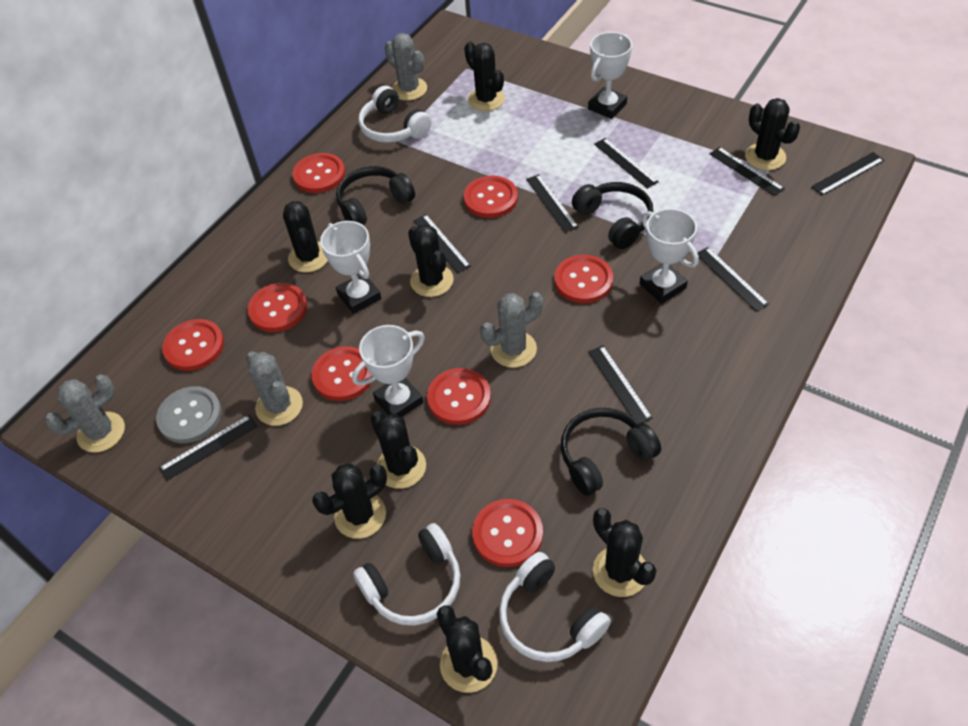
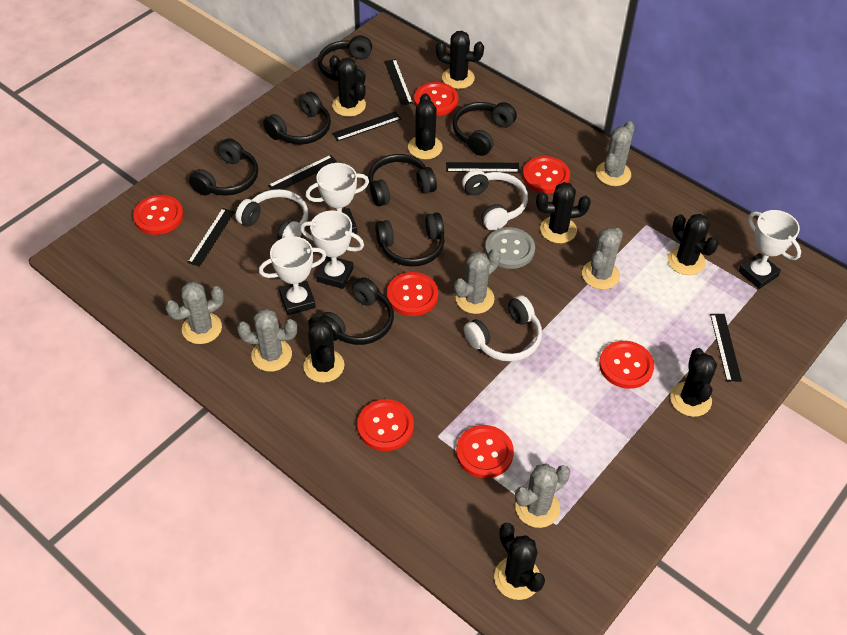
black headphones: 3 -> 7
black ruler: 8 -> 6
grey cactus: 4 -> 6
red button: 8 -> 7

